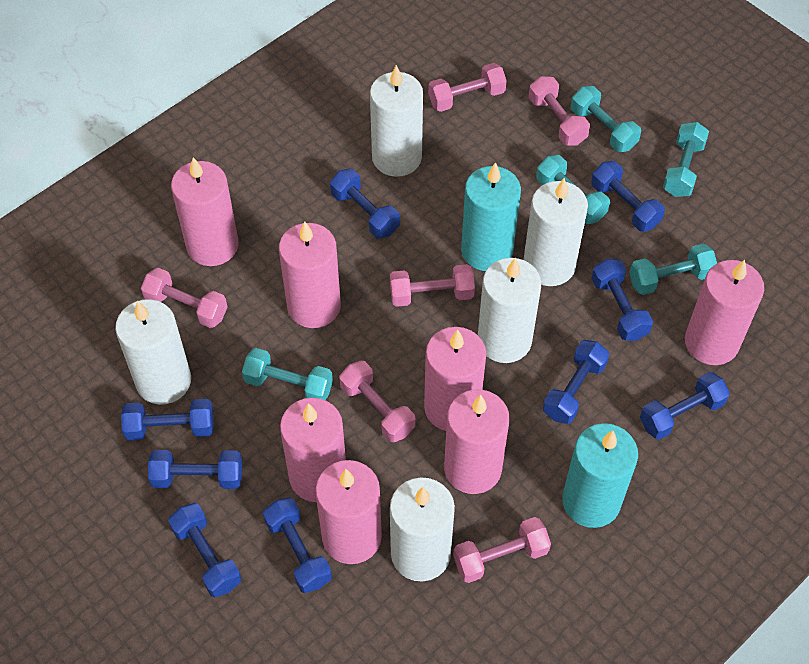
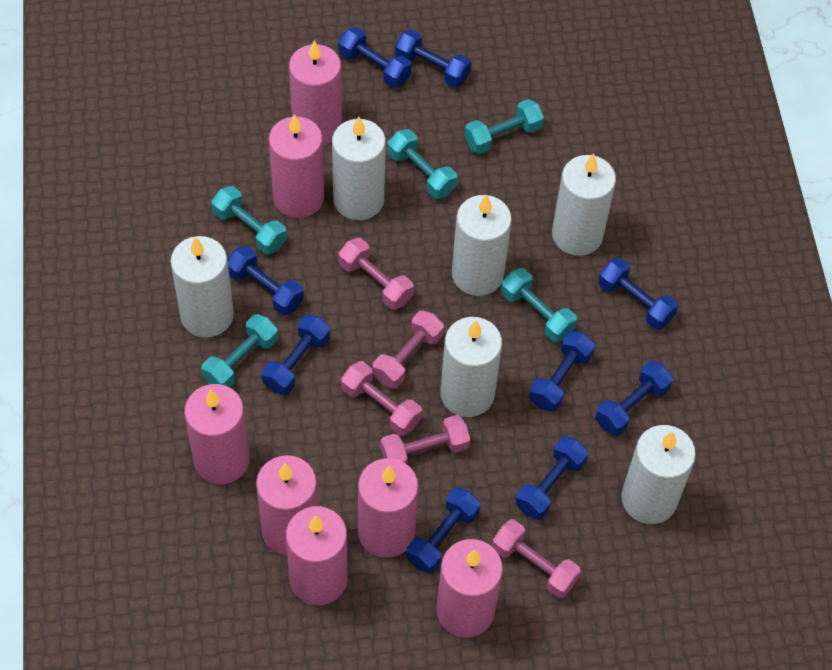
pink dumbbell: 6 -> 5
turquoise candle: 2 -> 0
white candle: 5 -> 6

